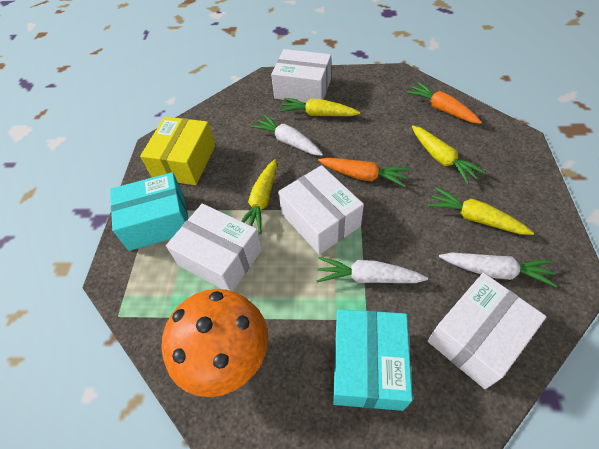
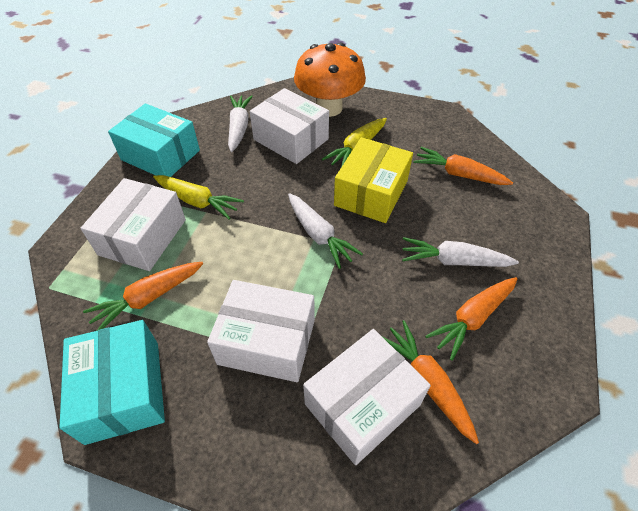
orange carrot: 2 -> 4
yellow carrot: 4 -> 2

